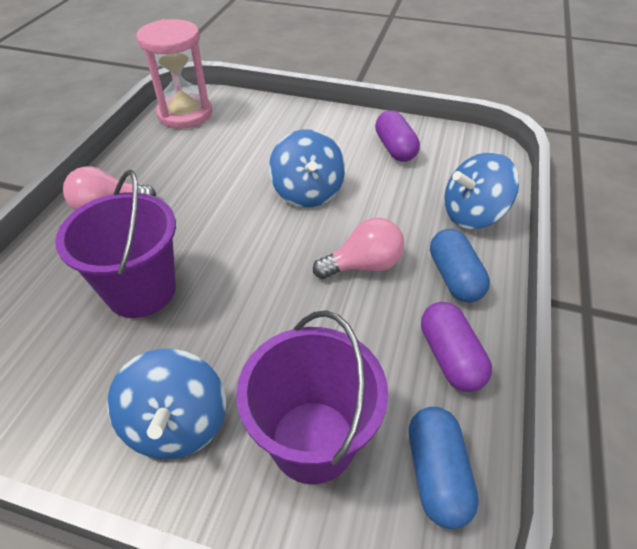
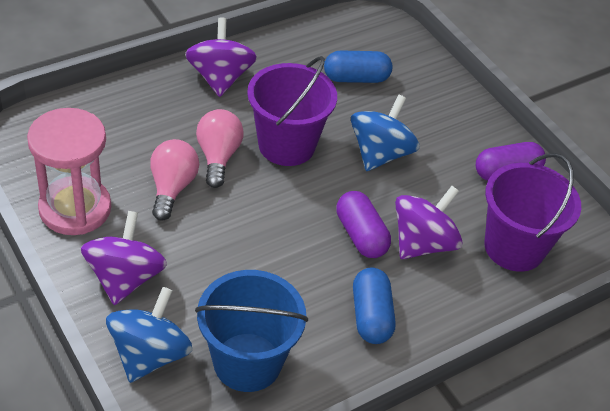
blue bucket: 0 -> 1
blue spinning top: 3 -> 2
purple spinning top: 0 -> 3

